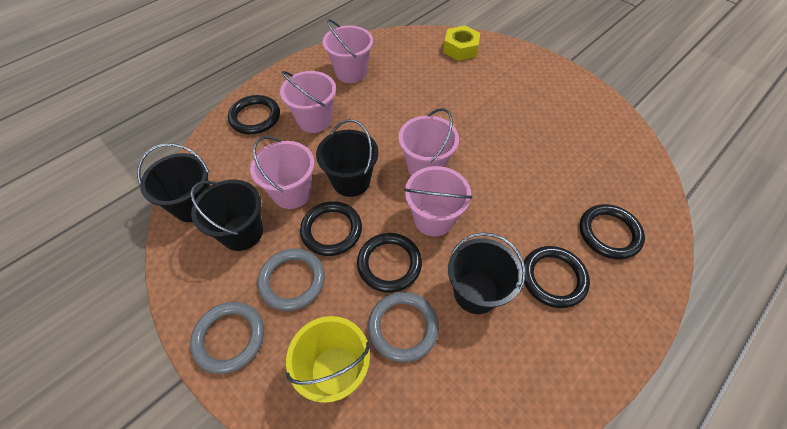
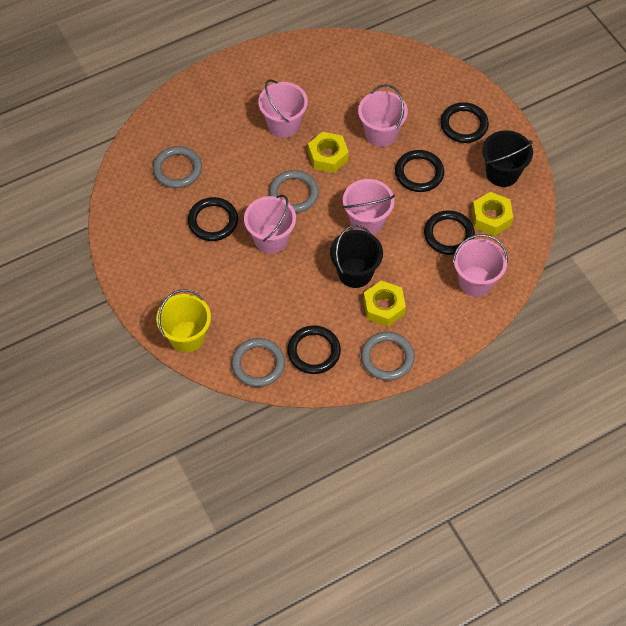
black bucket: 4 -> 2
grey ring: 3 -> 4
yellow nut: 1 -> 3

